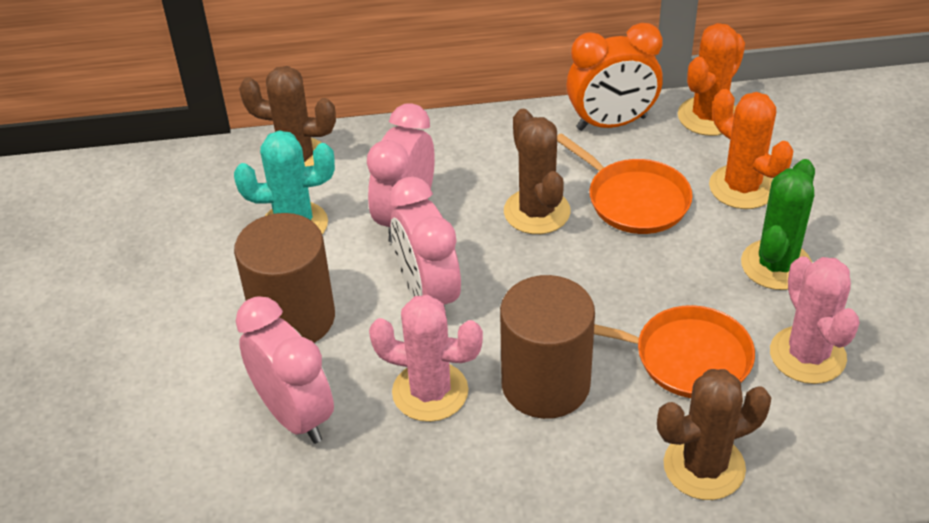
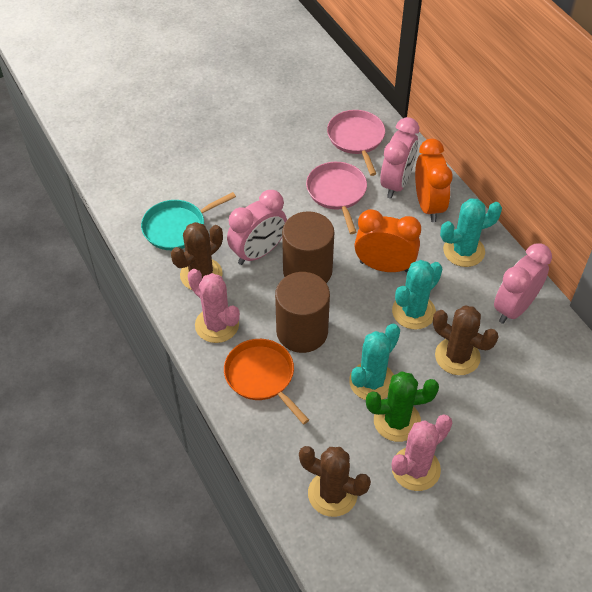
orange cactus: 2 -> 0
orange clock: 1 -> 2
orange pan: 2 -> 1
pink pan: 0 -> 2
turquoise cactus: 1 -> 3
turquoise pan: 0 -> 1

